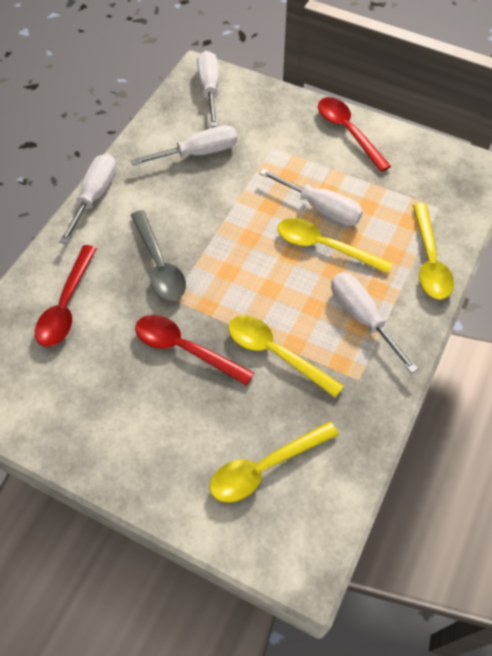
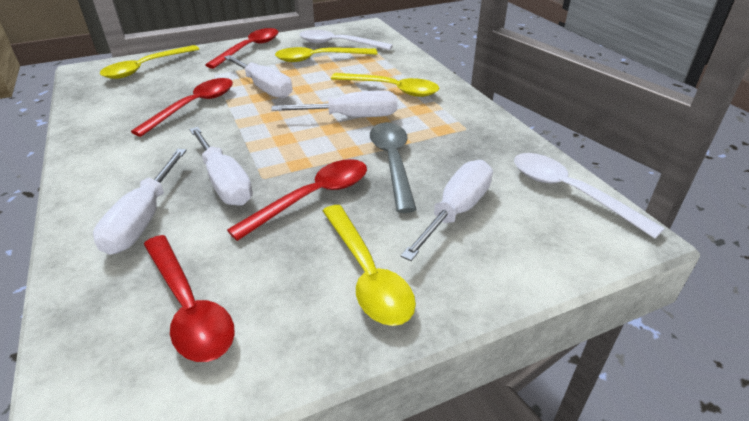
red spoon: 3 -> 4
white spoon: 0 -> 2

